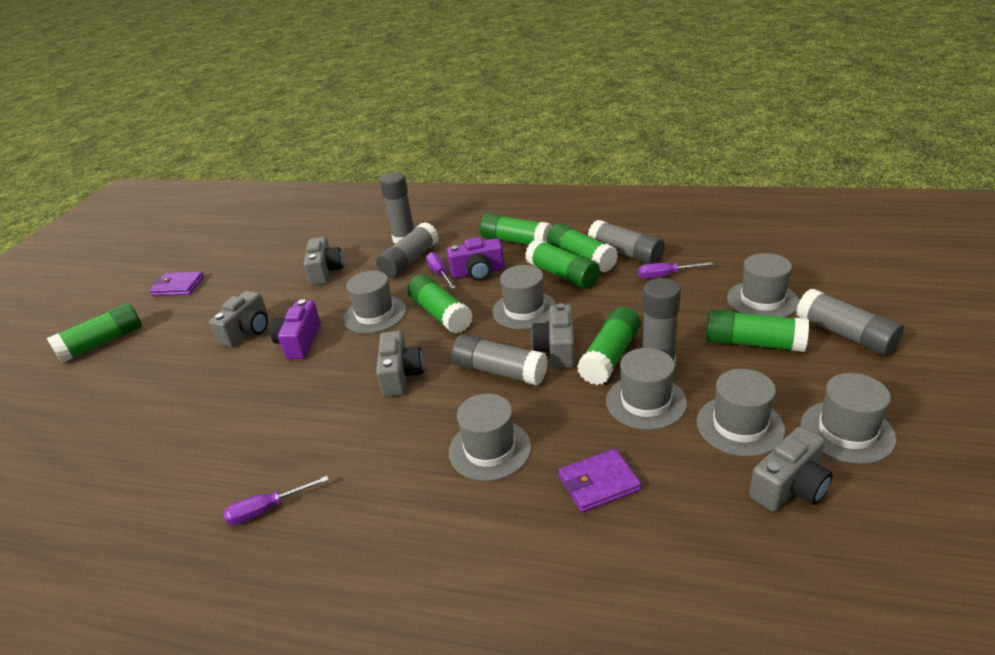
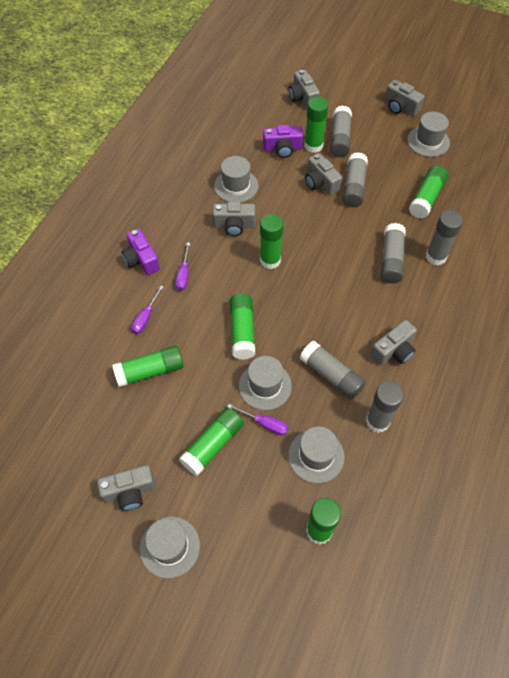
grey camera: 5 -> 6
grey hat: 7 -> 5
purple wallet: 2 -> 0

